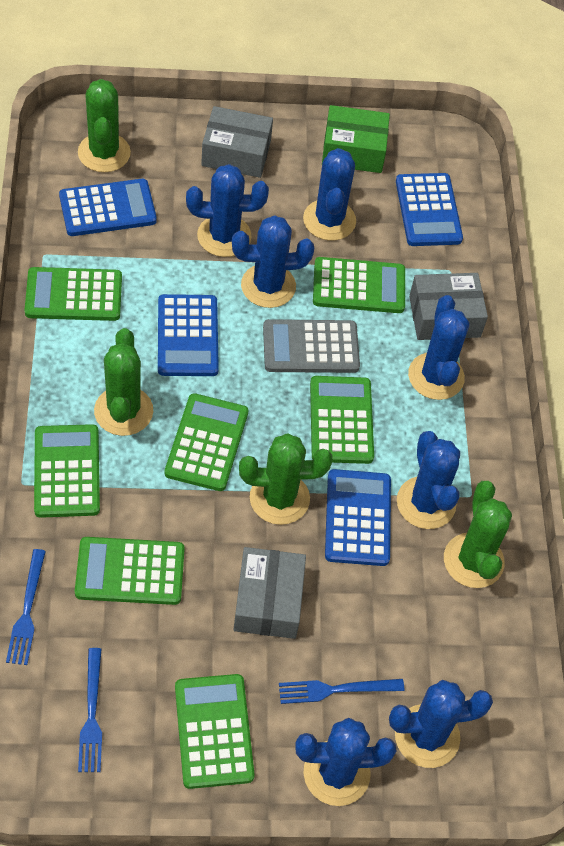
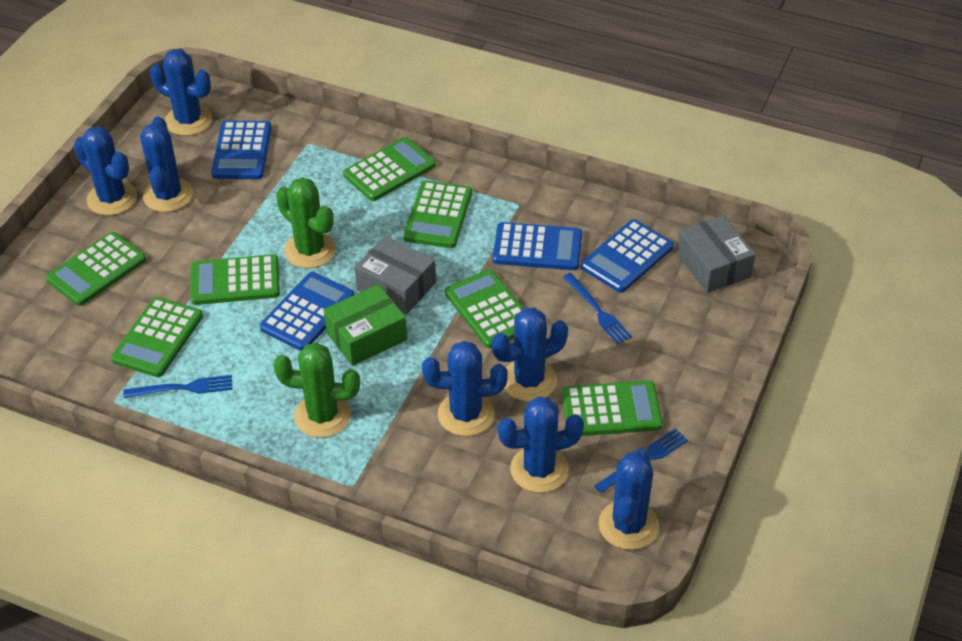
green cactus: 4 -> 2
grey box: 3 -> 2
grey calculator: 1 -> 0

